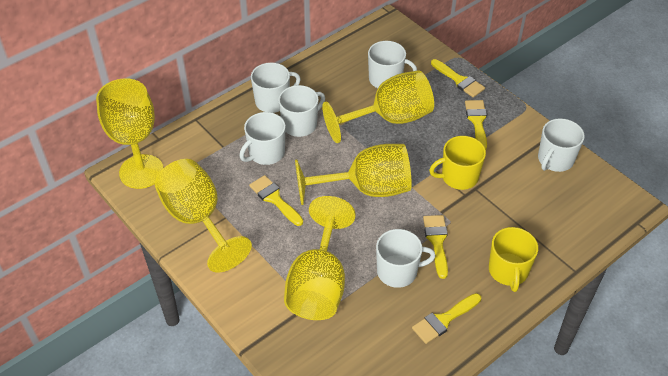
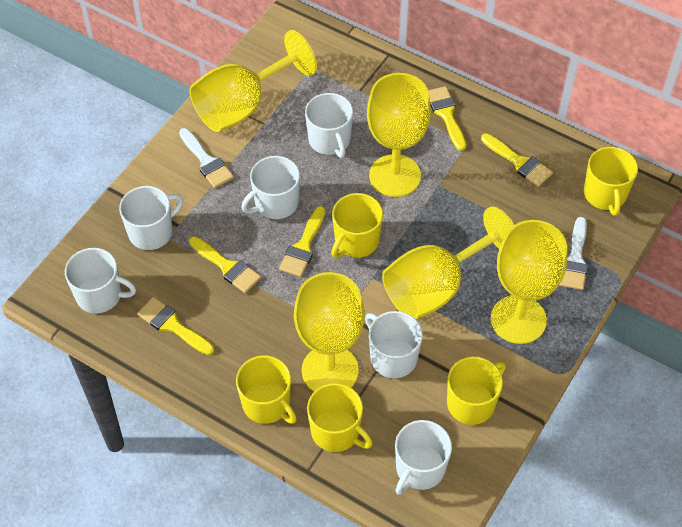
white brush: 0 -> 2
yellow mug: 2 -> 5

